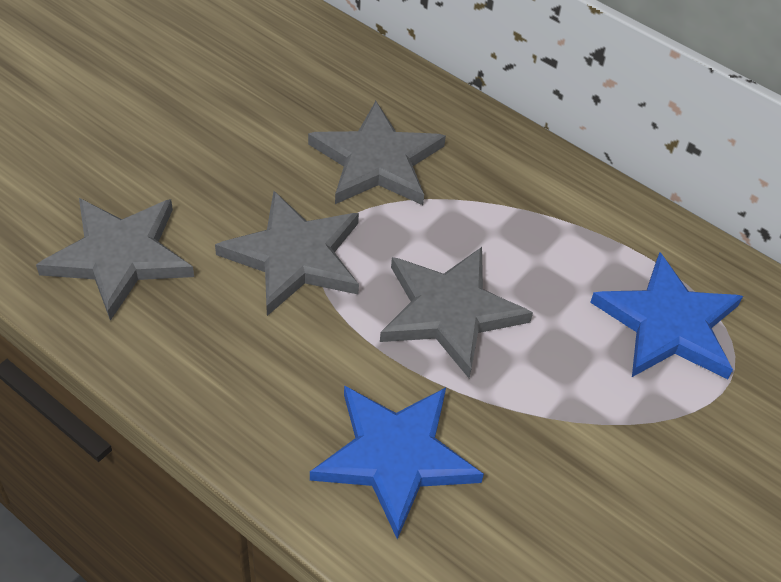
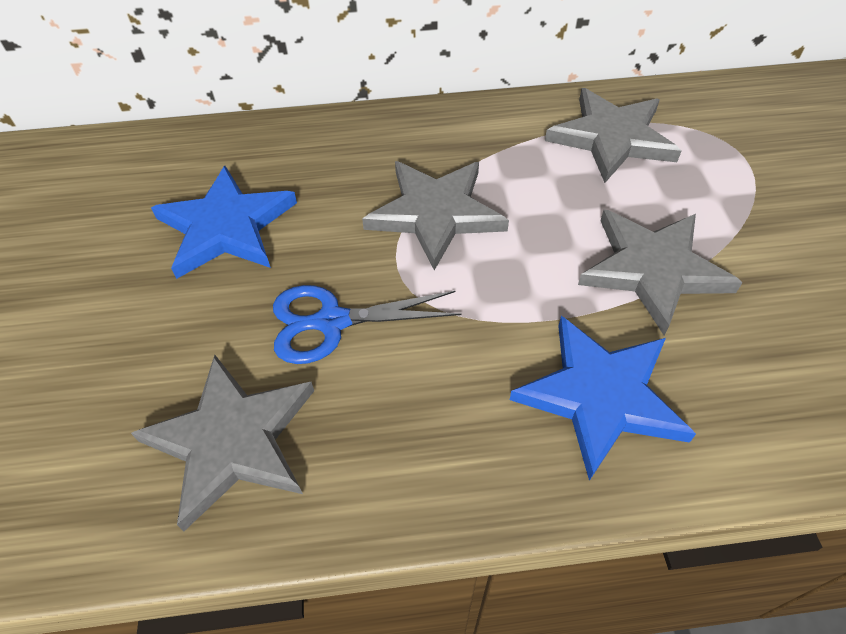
blue scissors: 0 -> 1

